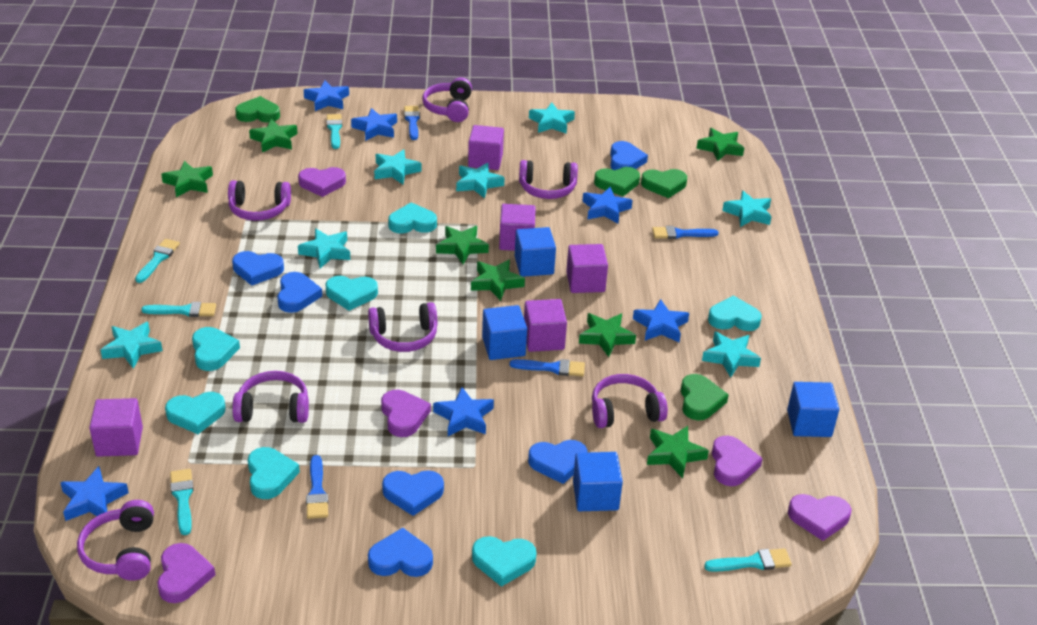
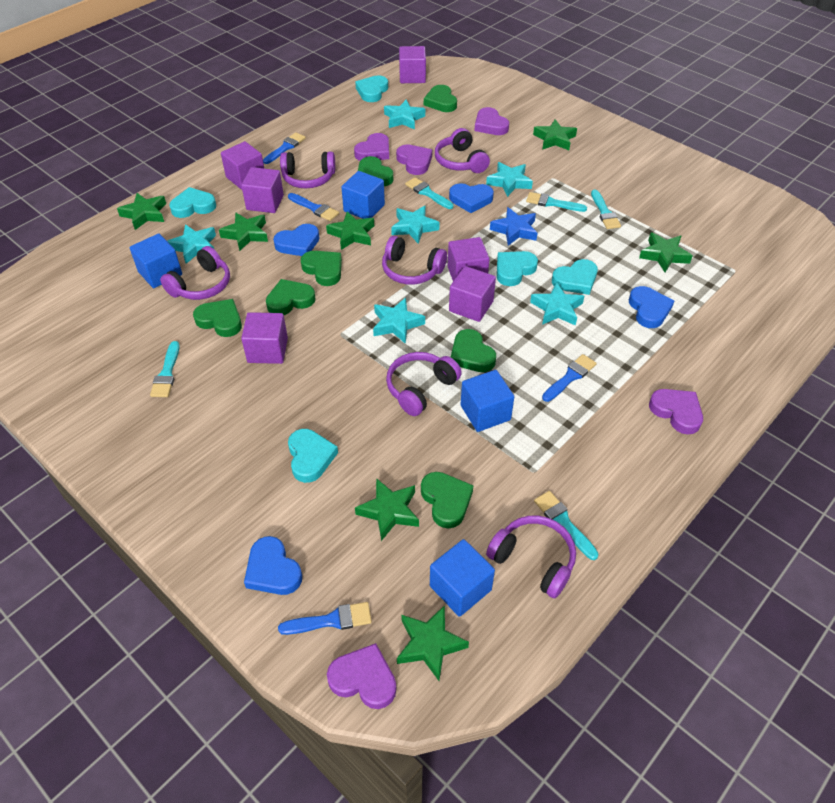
blue heart: 6 -> 4
blue star: 6 -> 1
green heart: 4 -> 7
purple cube: 5 -> 6
purple headphones: 7 -> 6
turquoise heart: 7 -> 5
turquoise star: 7 -> 6

